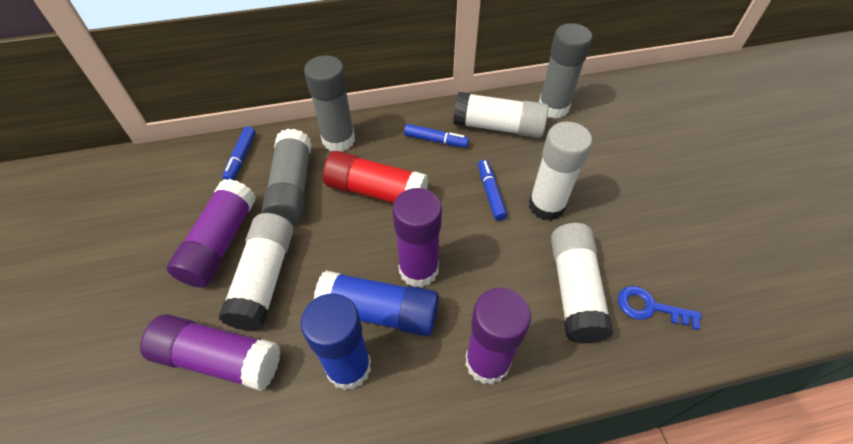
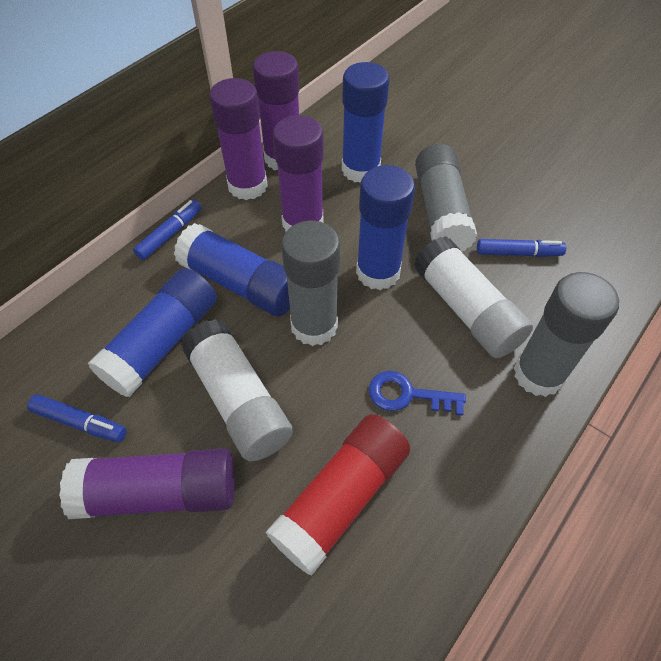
blue glue stick: 2 -> 4
white glue stick: 4 -> 2

